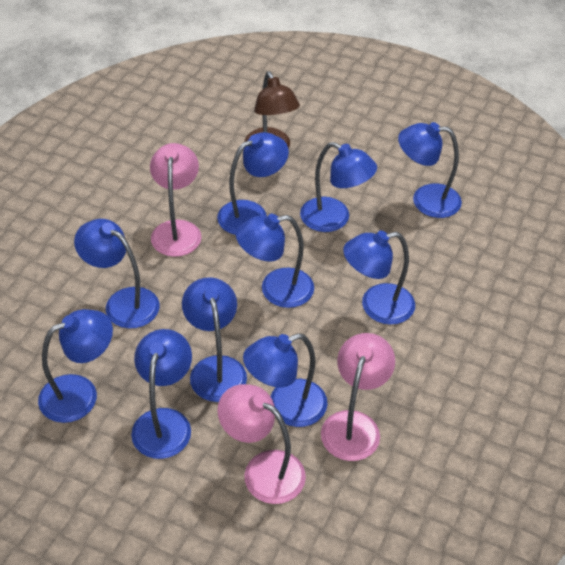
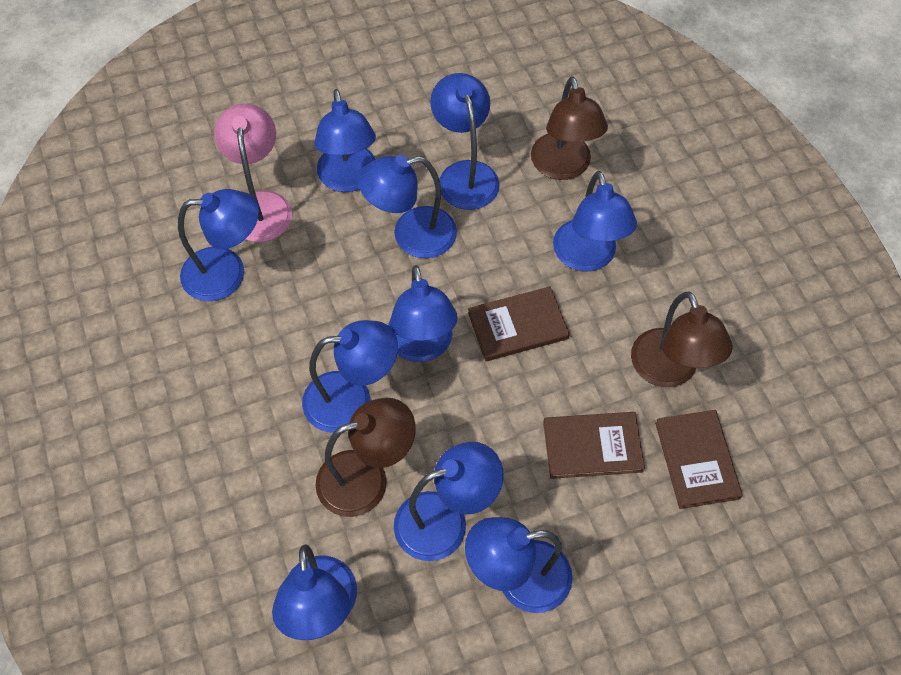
brown book: 0 -> 3
brown lamp: 1 -> 3
pink lamp: 3 -> 1

